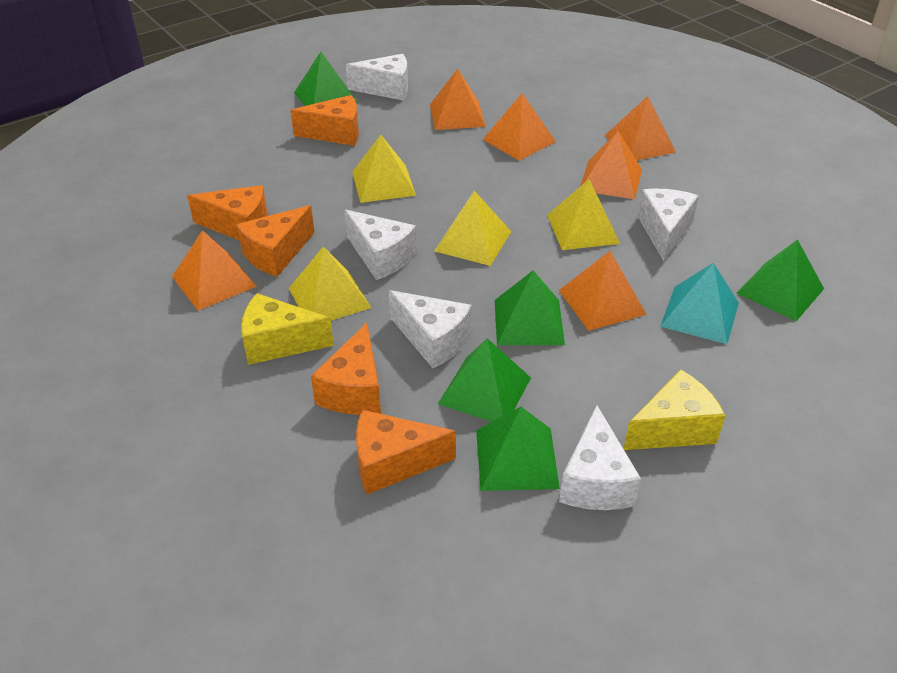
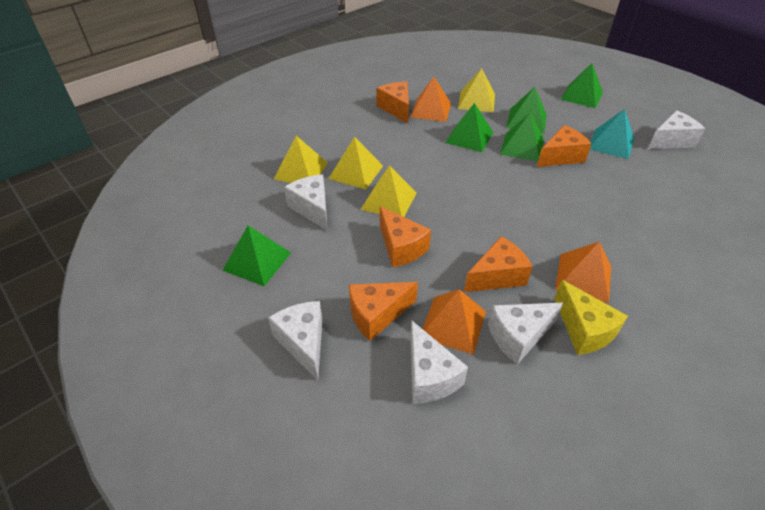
orange pyramid: 6 -> 3
yellow cheese: 2 -> 1

